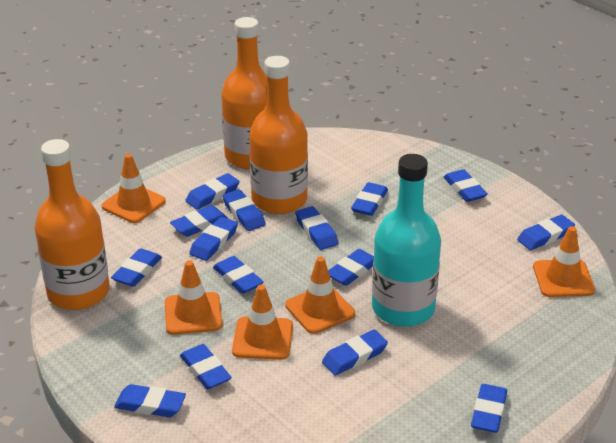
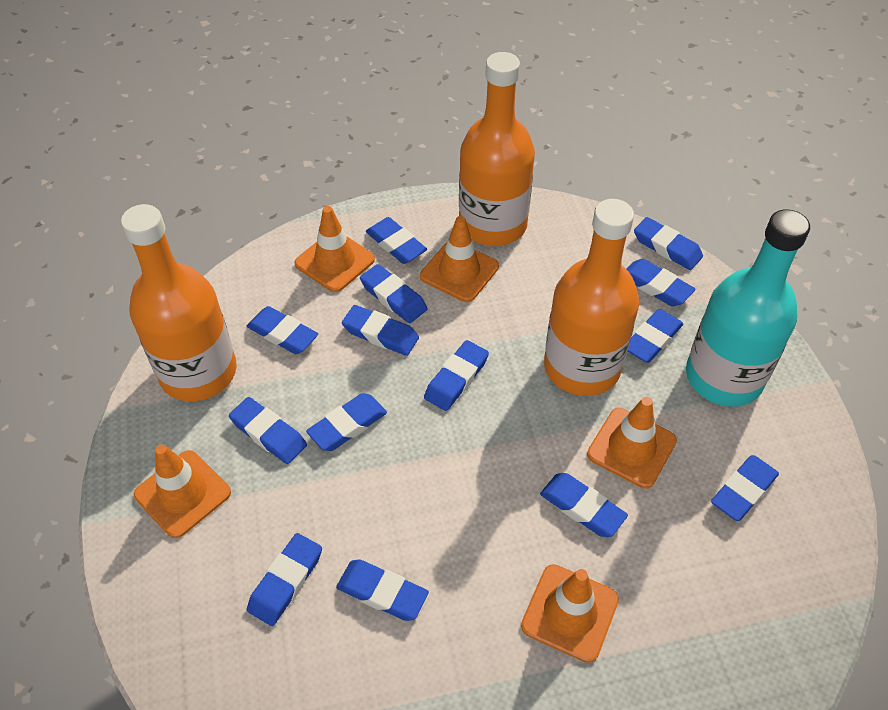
blue eraser: 15 -> 14

